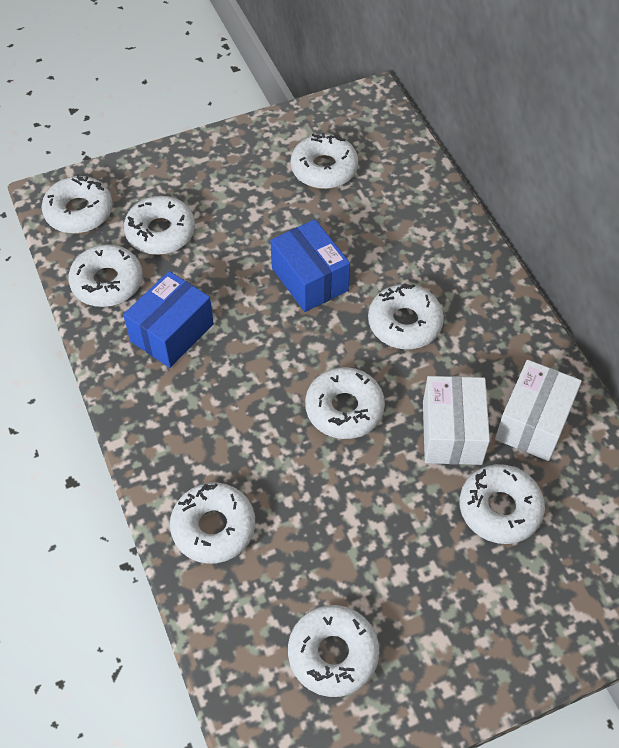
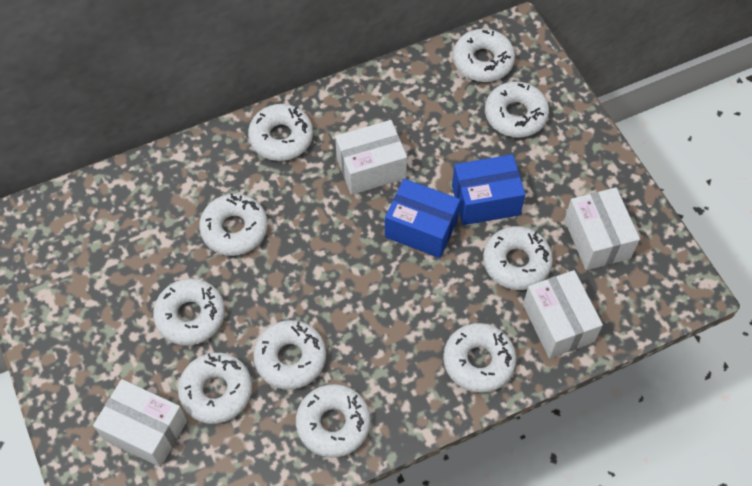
white box: 2 -> 4
white donut: 9 -> 10

